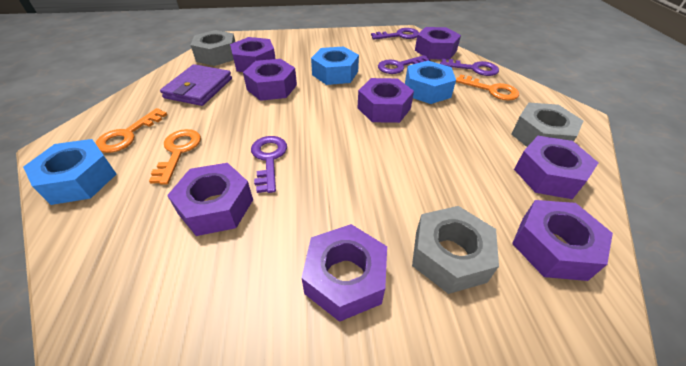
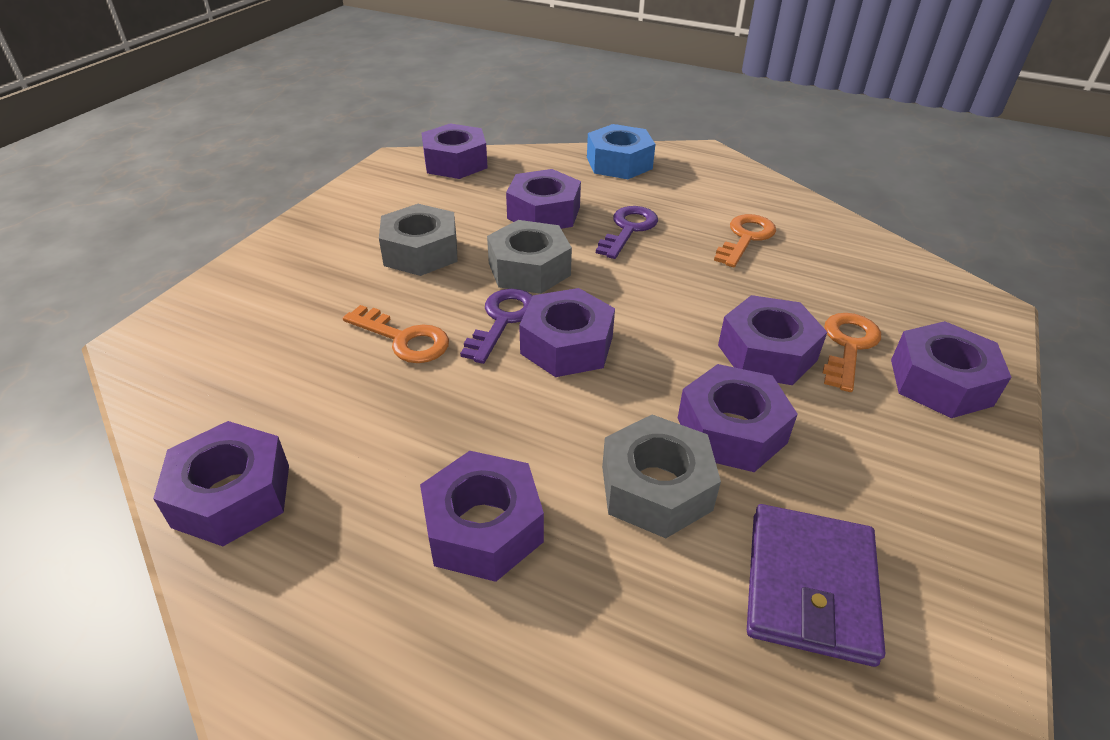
blue nut: 3 -> 1
purple key: 4 -> 2

